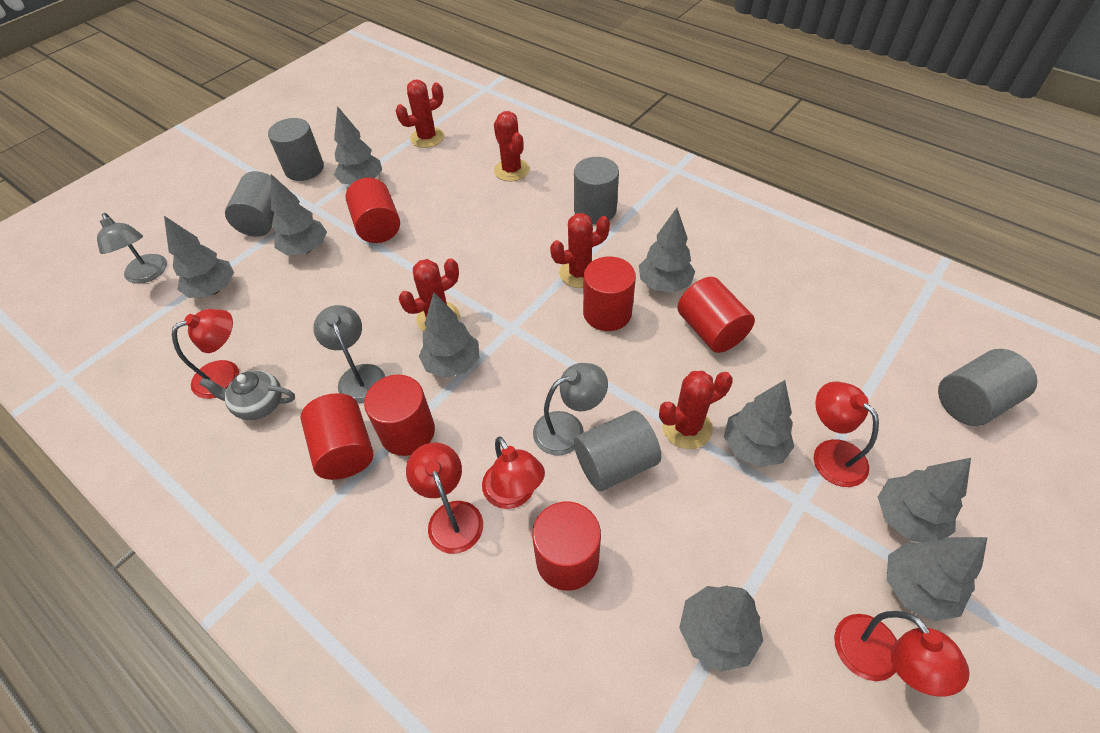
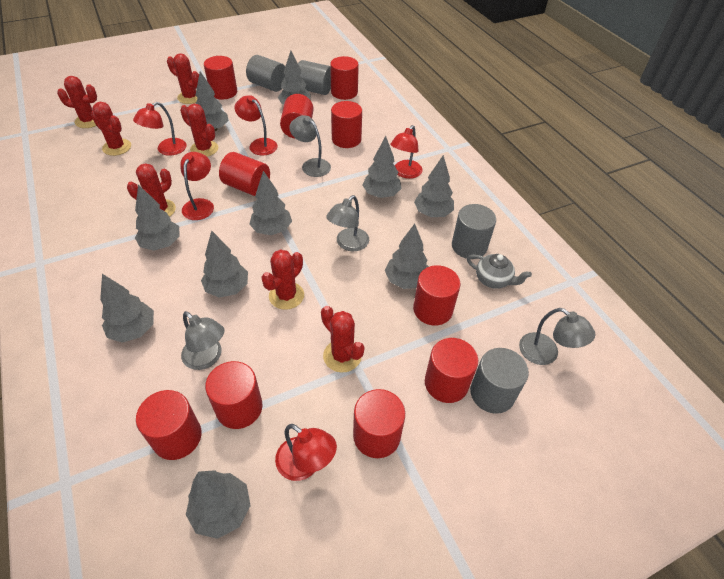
grey cylinder: 5 -> 4
grey lamp: 3 -> 4
grey tree: 9 -> 10
red cactus: 5 -> 7
red cylinder: 6 -> 10

